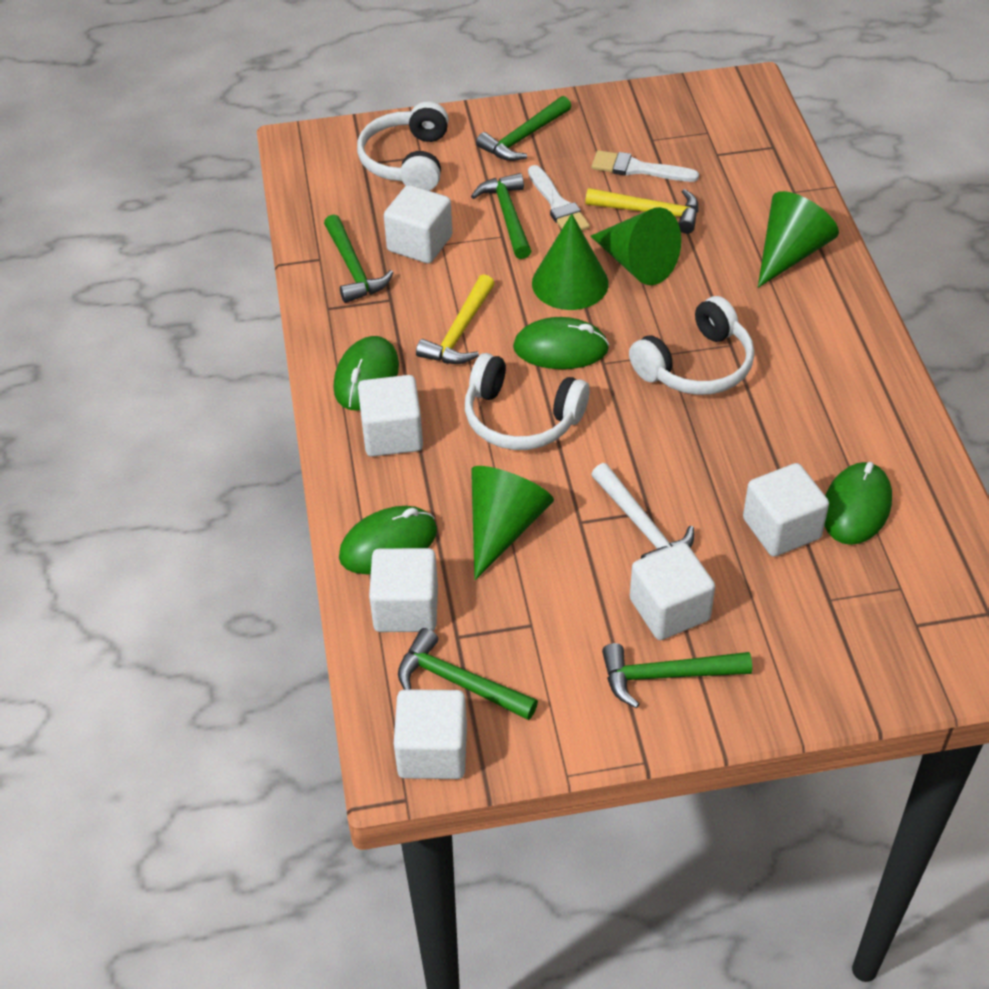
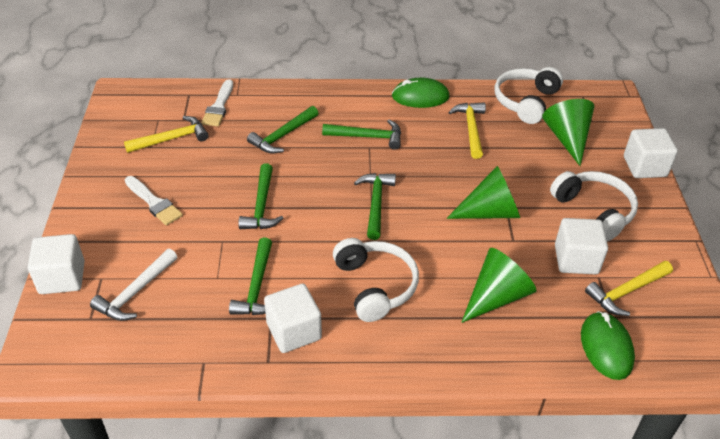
green cone: 4 -> 3
green mouse: 4 -> 2
white cube: 6 -> 4
yellow hammer: 2 -> 3

